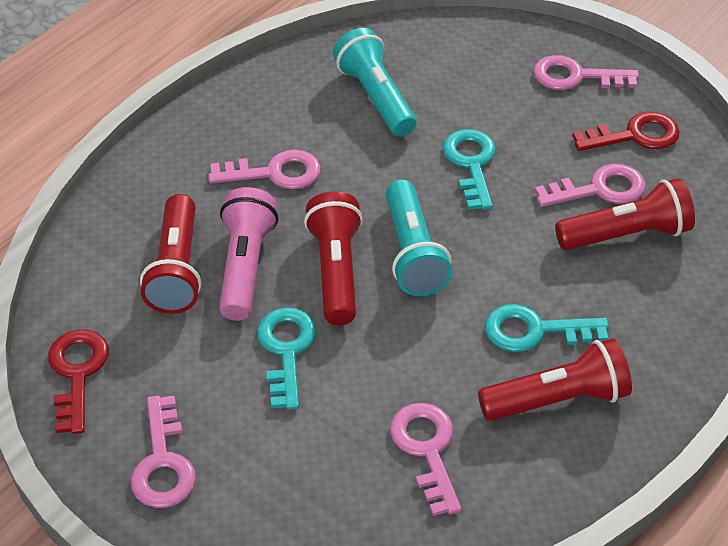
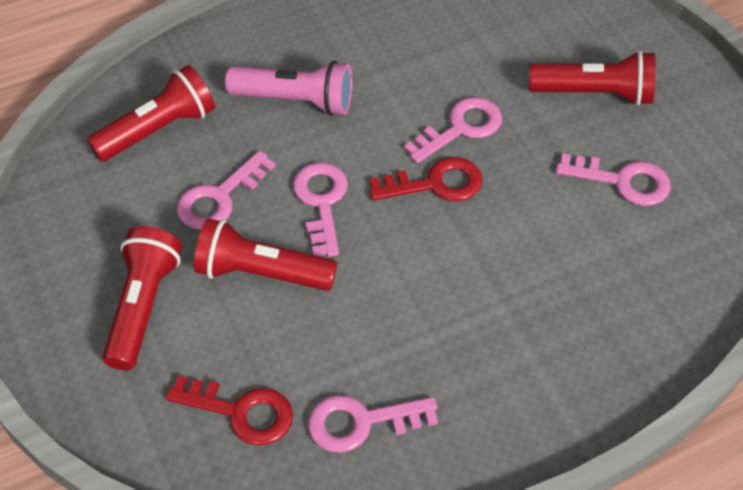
turquoise flashlight: 2 -> 0
turquoise key: 3 -> 0

